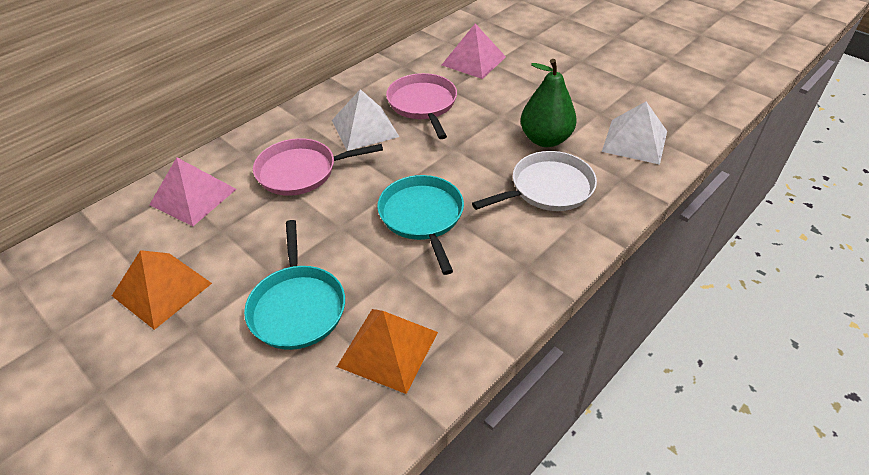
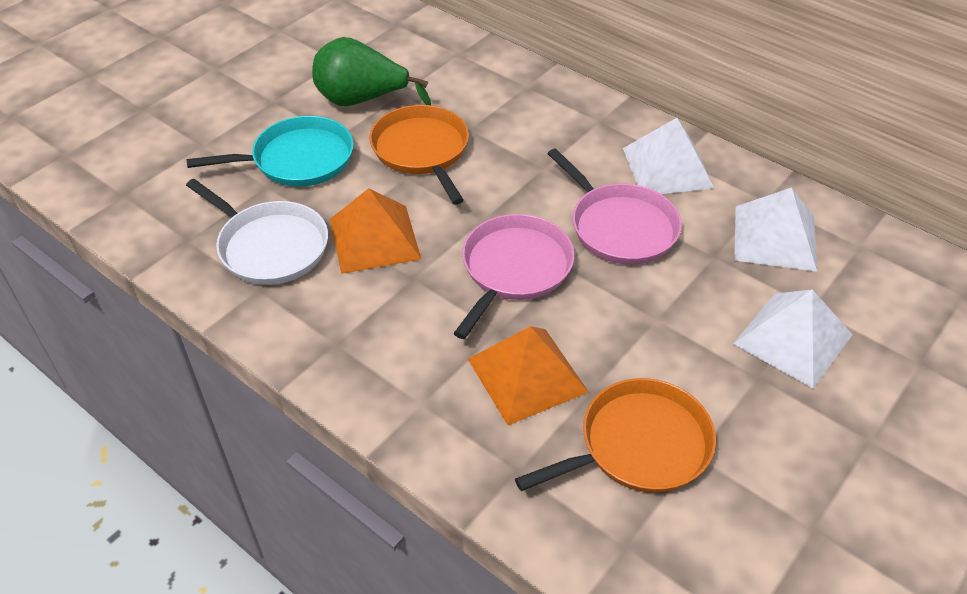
orange pan: 0 -> 2
pink pyramid: 2 -> 0
turquoise pan: 2 -> 1
white pyramid: 2 -> 3

